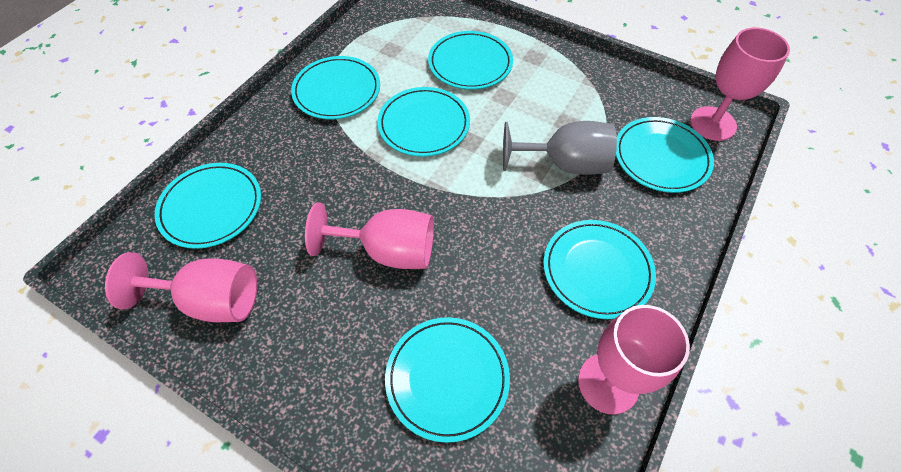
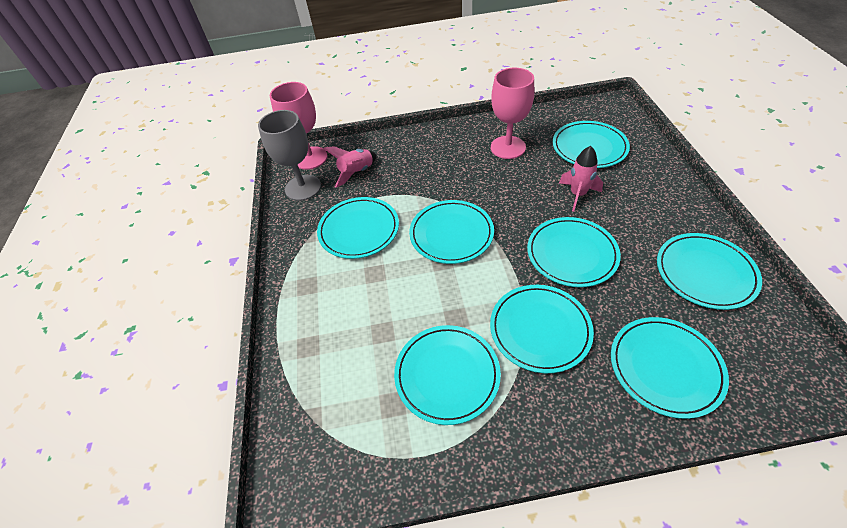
pink goblet: 4 -> 2
pink rocket: 0 -> 2
turquoise plate: 7 -> 8

